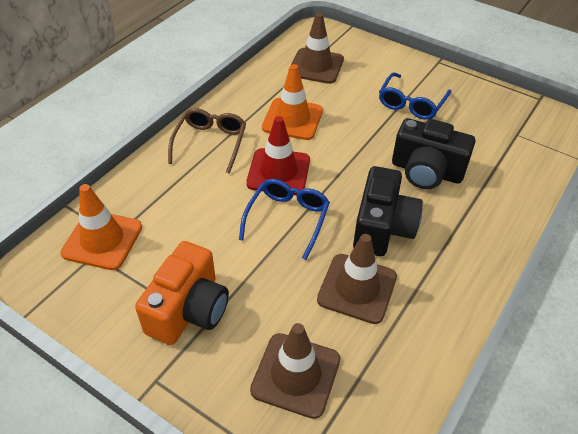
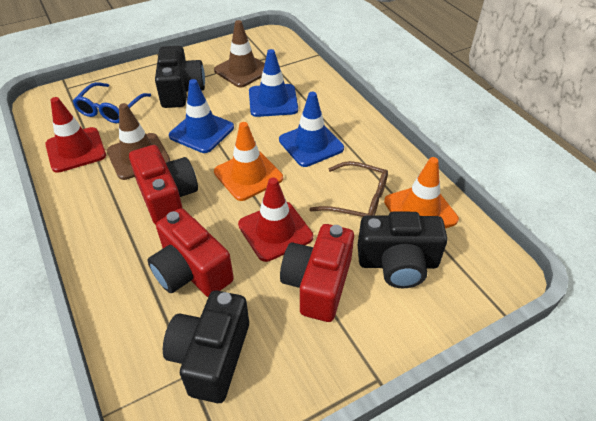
black camera: 2 -> 3
blue glasses: 2 -> 1
blue traffic cone: 0 -> 3
brown traffic cone: 3 -> 2
orange camera: 1 -> 0
red camera: 0 -> 3
red traffic cone: 1 -> 2

